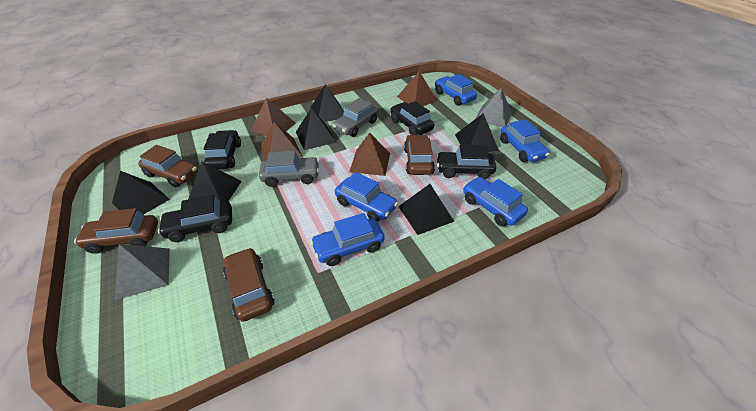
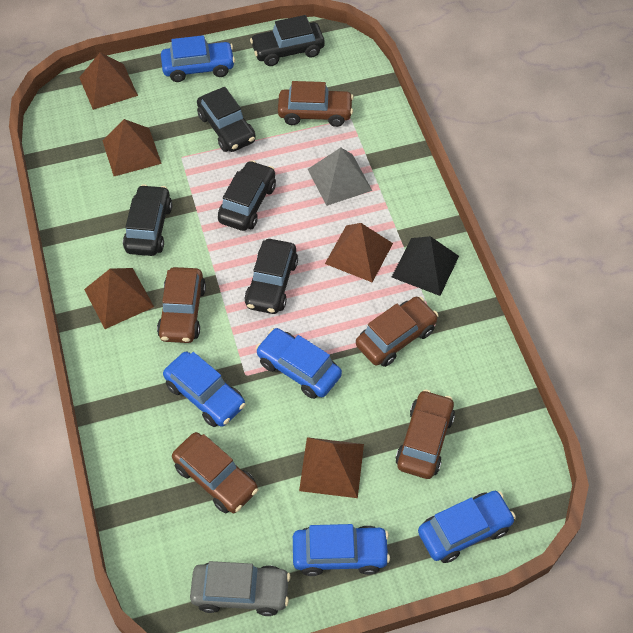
black car: 4 -> 5
black pyramid: 6 -> 1
brown car: 4 -> 5
brown pyramid: 4 -> 5
grey car: 2 -> 1
grey pyramid: 2 -> 1

